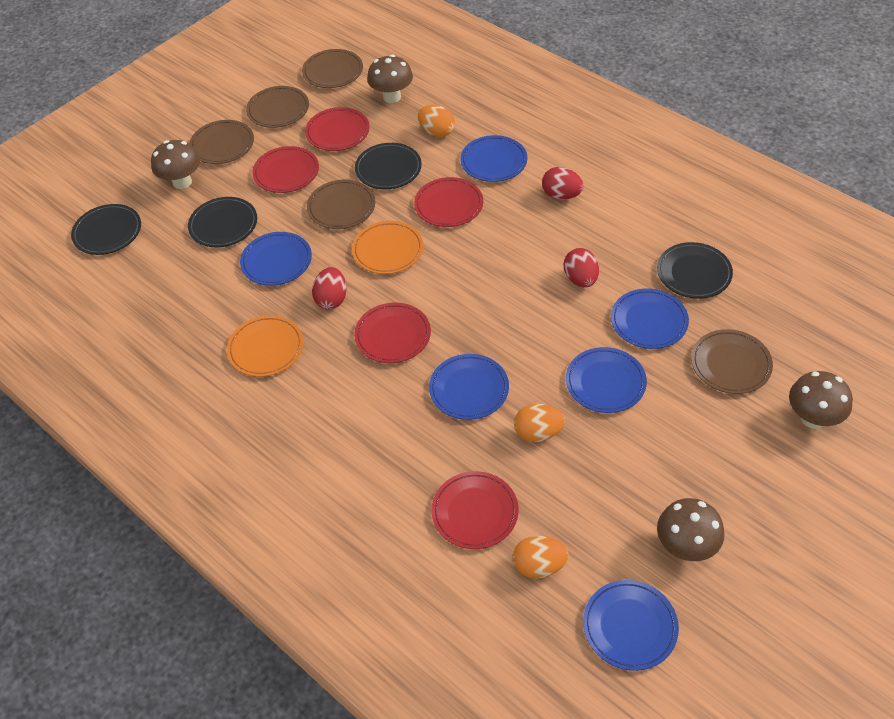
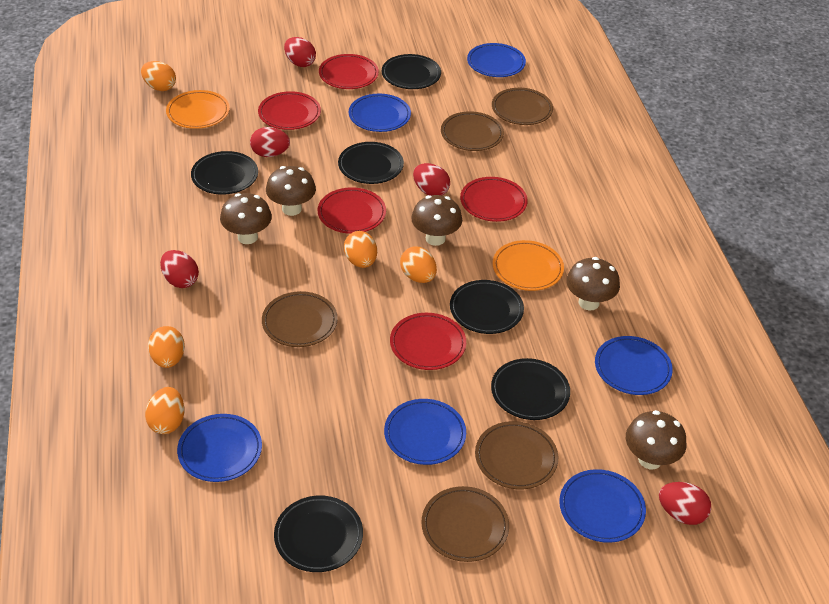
black plate: 4 -> 6
brown mushroom: 4 -> 5
orange egg: 3 -> 5
red egg: 3 -> 5

